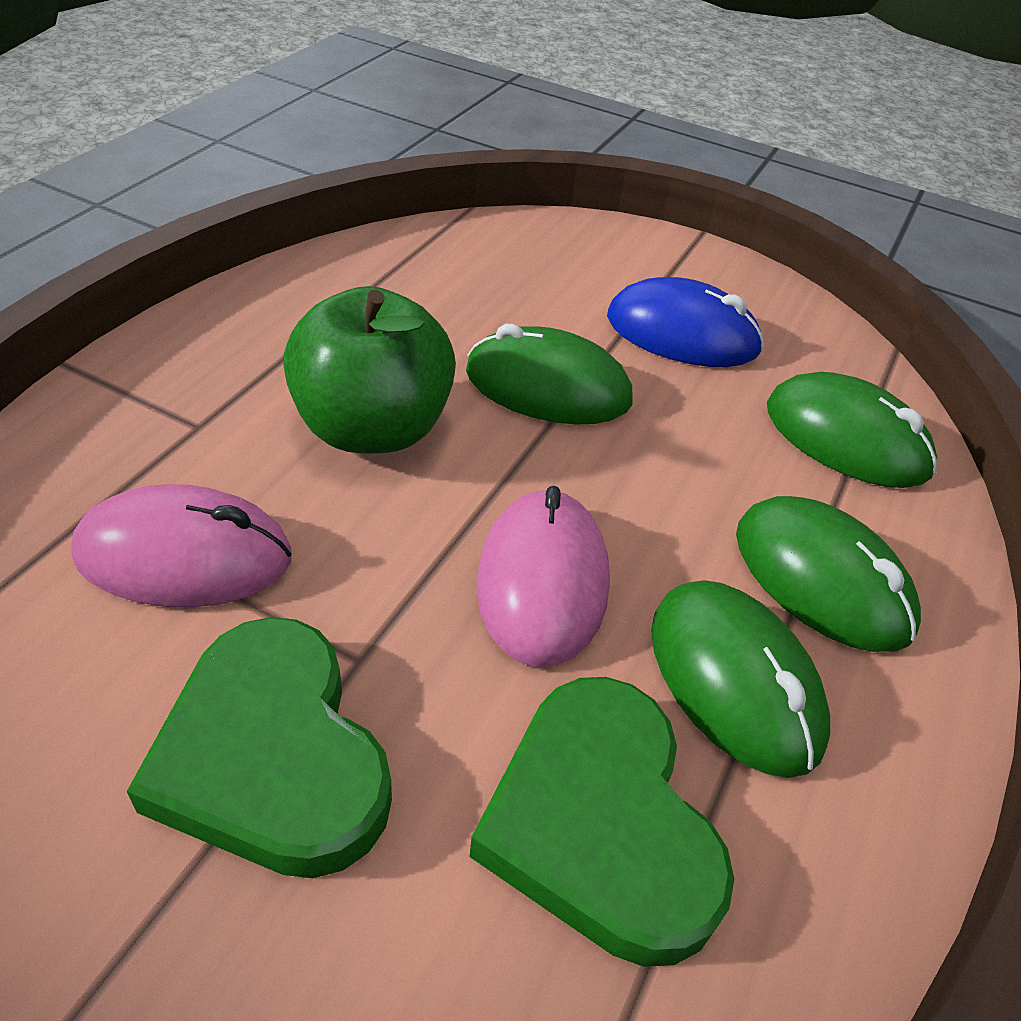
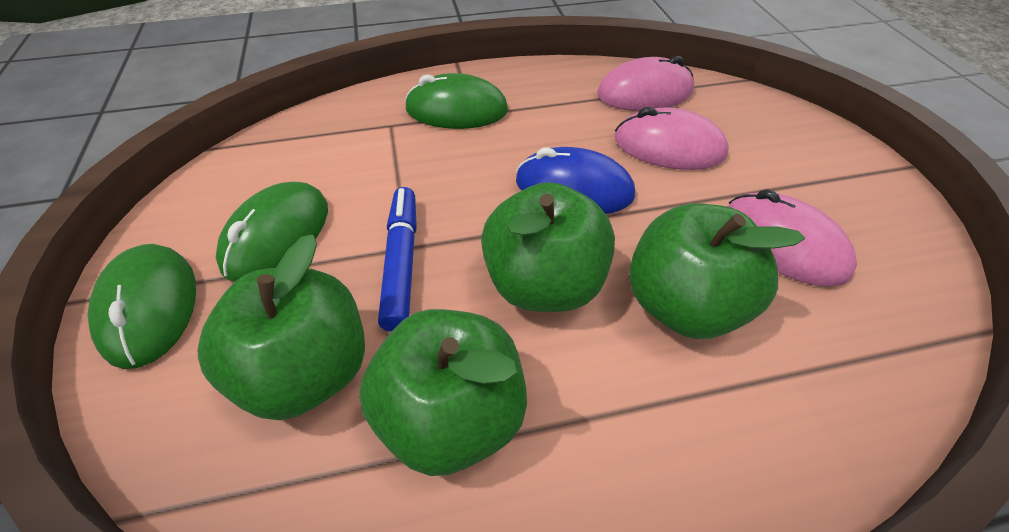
blue marker: 0 -> 1
green apple: 1 -> 4
green heart: 2 -> 0
green mouse: 4 -> 3
pink mouse: 2 -> 3

